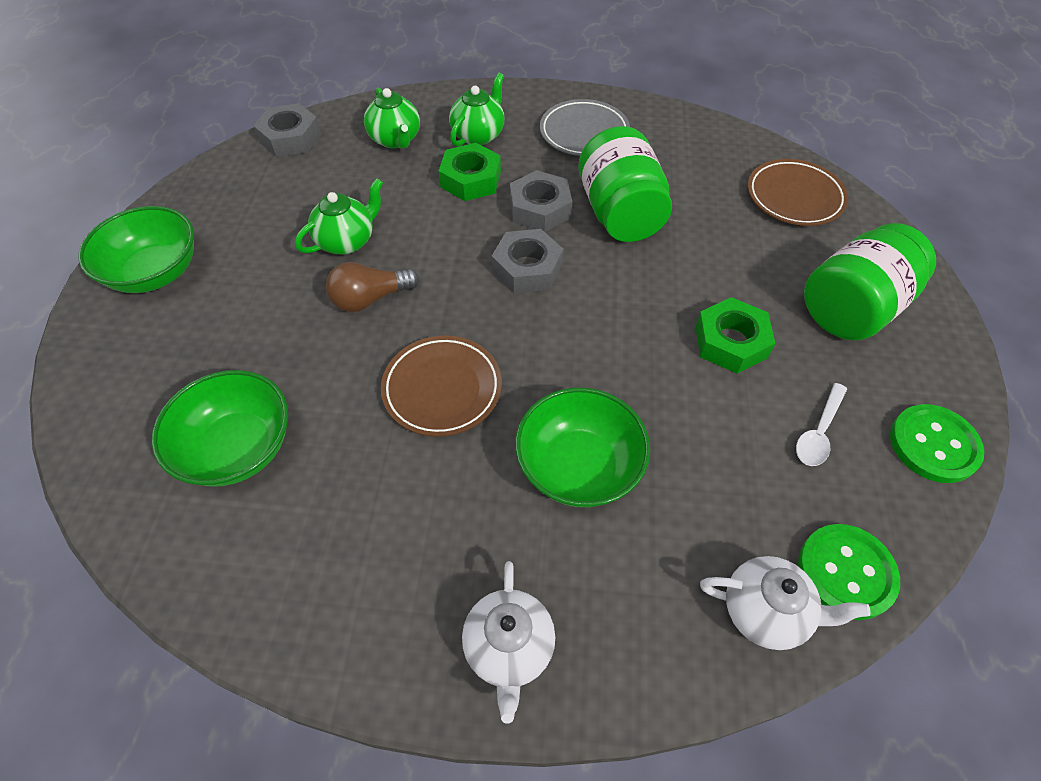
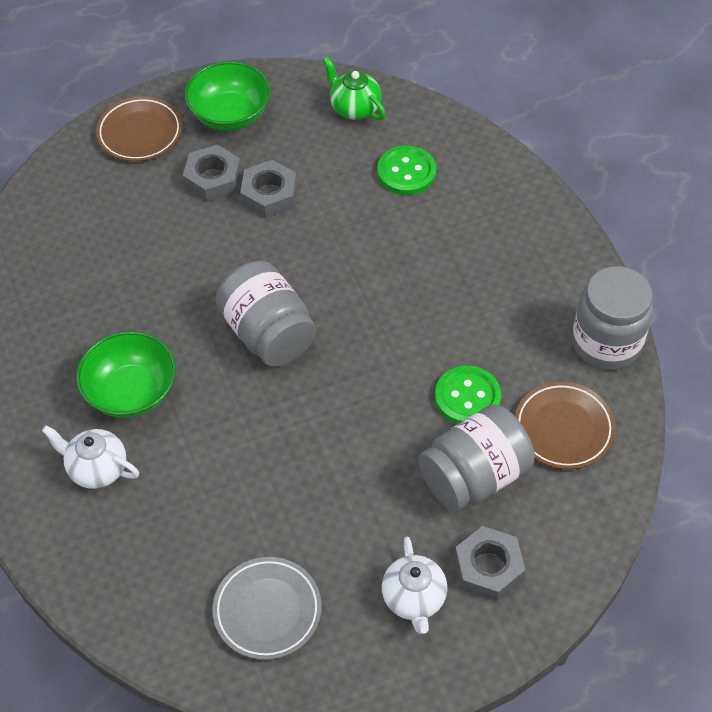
brown light bulb: 1 -> 0
green bowl: 3 -> 2
green jar: 2 -> 0
green nut: 2 -> 0
green teapot: 3 -> 1
grey jar: 0 -> 3
white spoon: 1 -> 0

